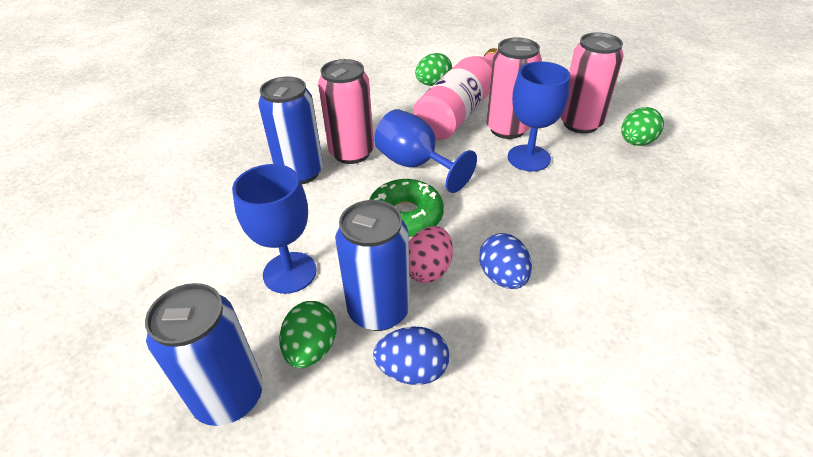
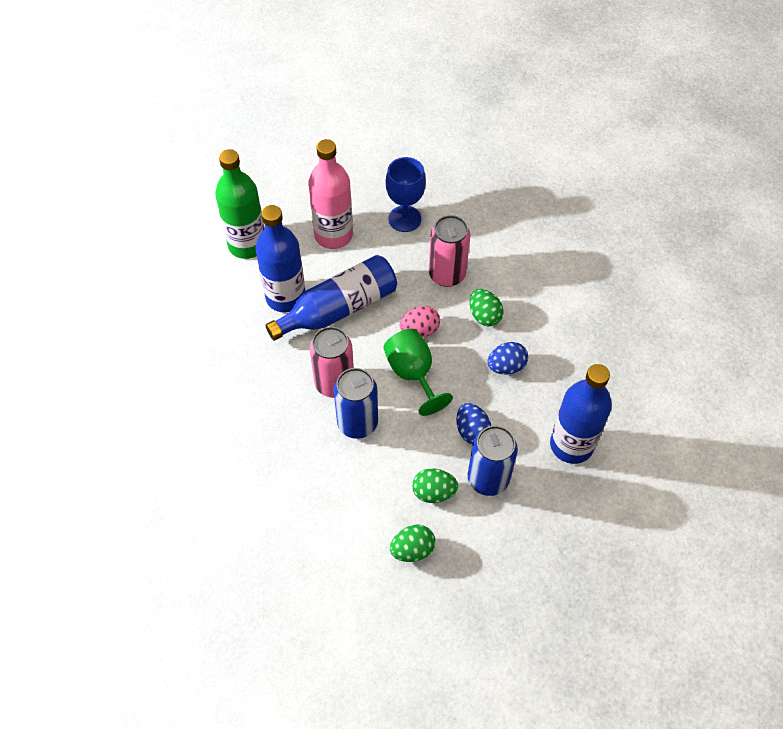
blue bottle: 0 -> 3
blue can: 3 -> 2
blue goblet: 3 -> 1
green bottle: 0 -> 1
green donut: 1 -> 0
green goblet: 0 -> 1
pink can: 3 -> 2

